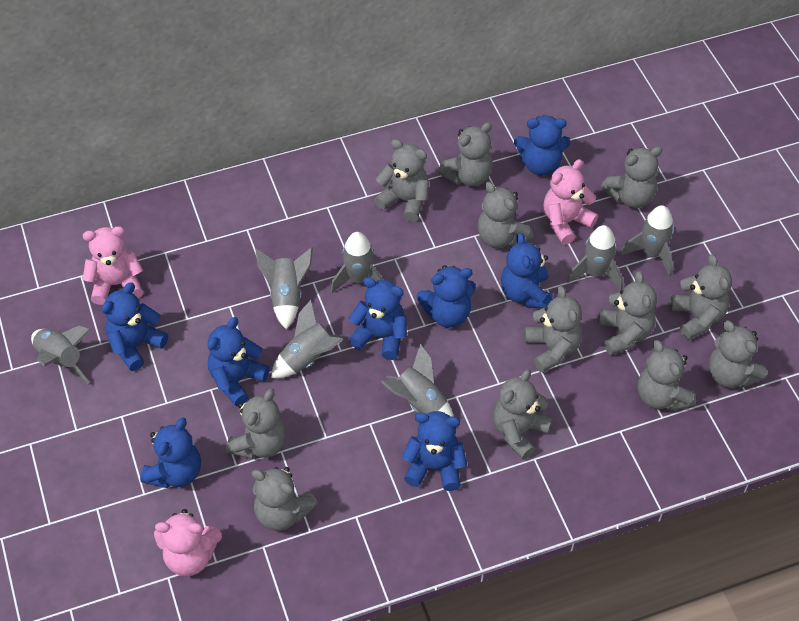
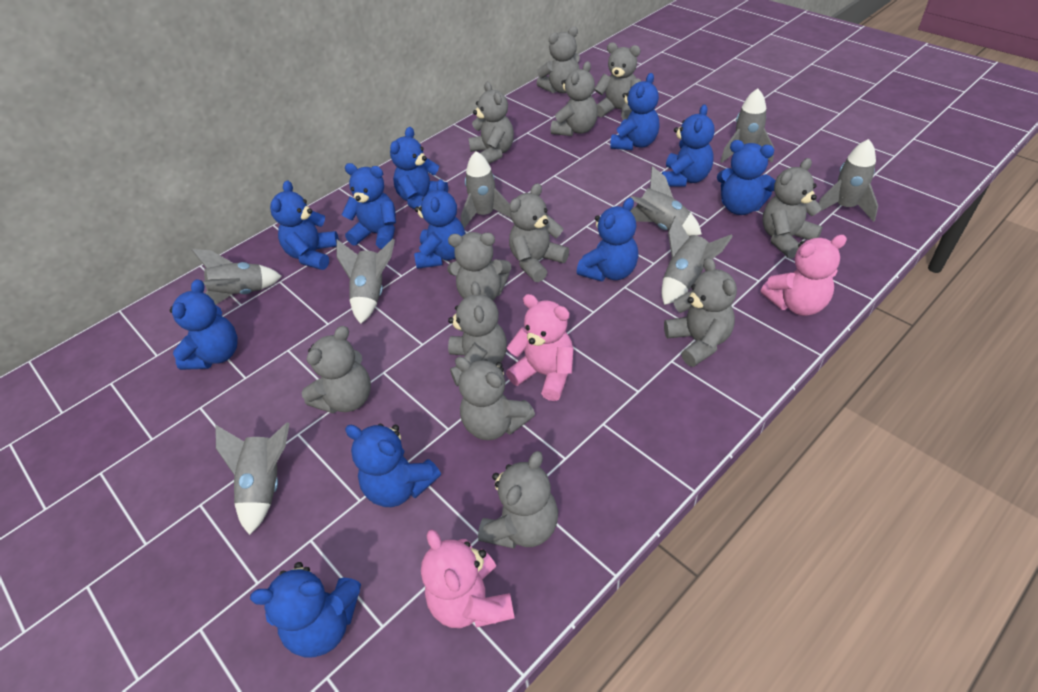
blue teddy bear: 8 -> 11
grey rocket: 7 -> 8

